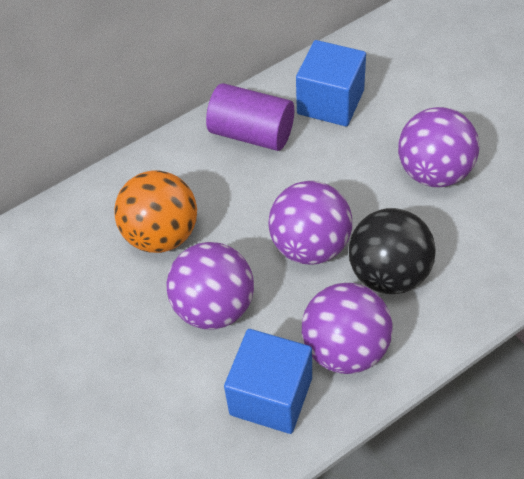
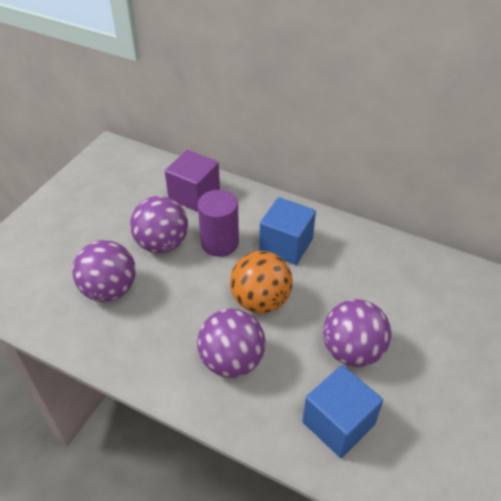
black ball: 1 -> 0
purple cube: 0 -> 1

